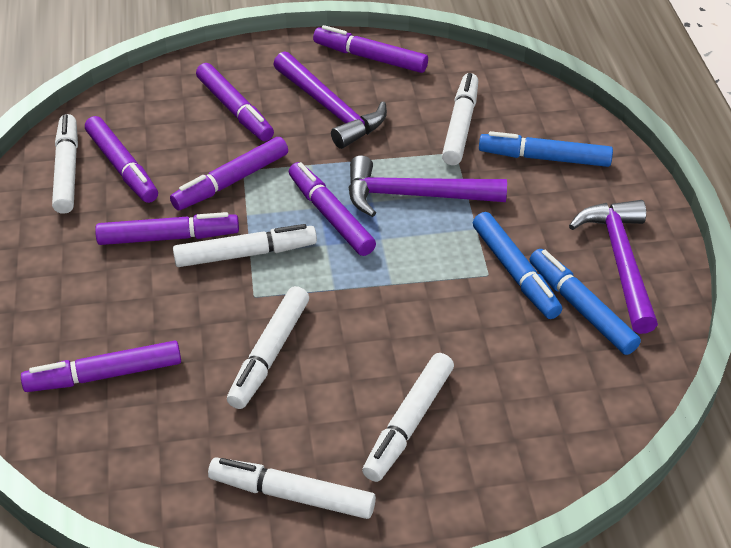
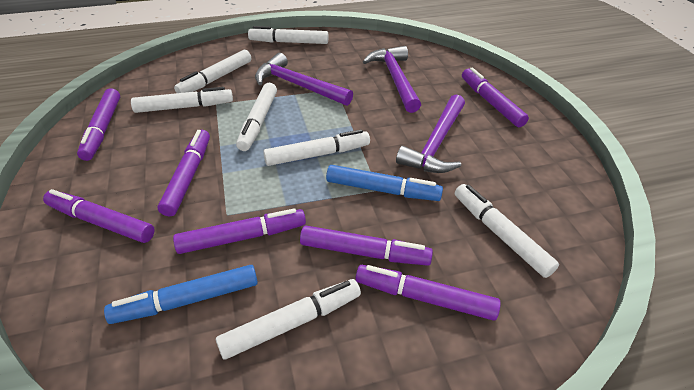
blue marker: 3 -> 2
white marker: 6 -> 7

